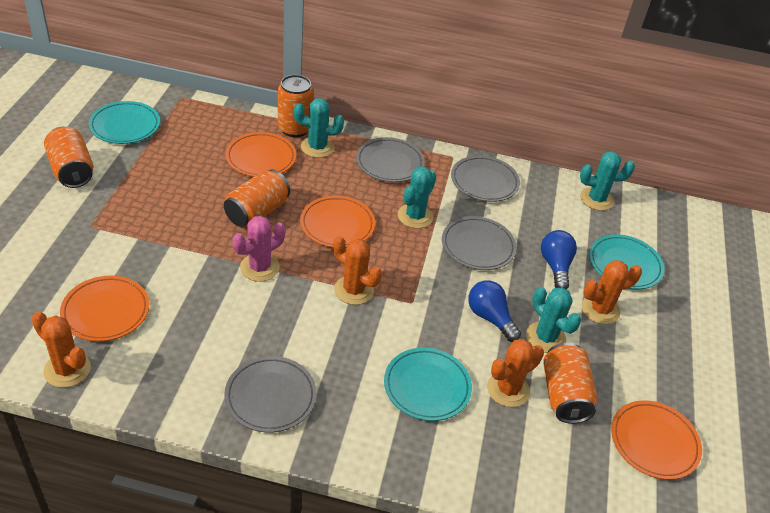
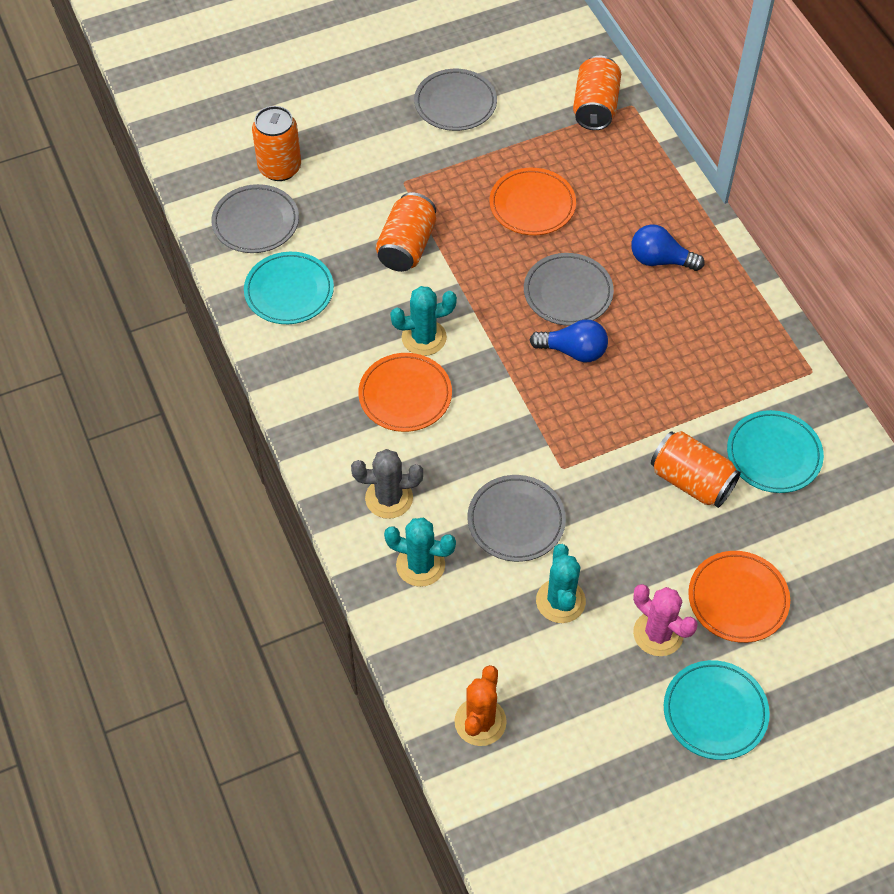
grey cactus: 0 -> 1
orange cactus: 4 -> 1
orange plate: 4 -> 3
turquoise cactus: 4 -> 3

